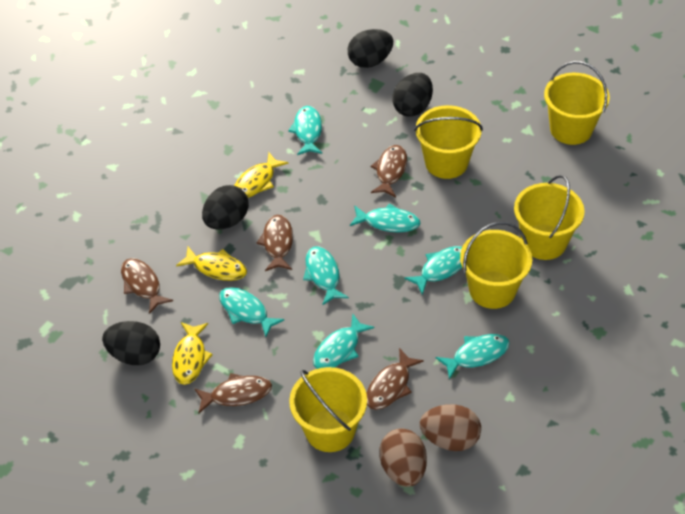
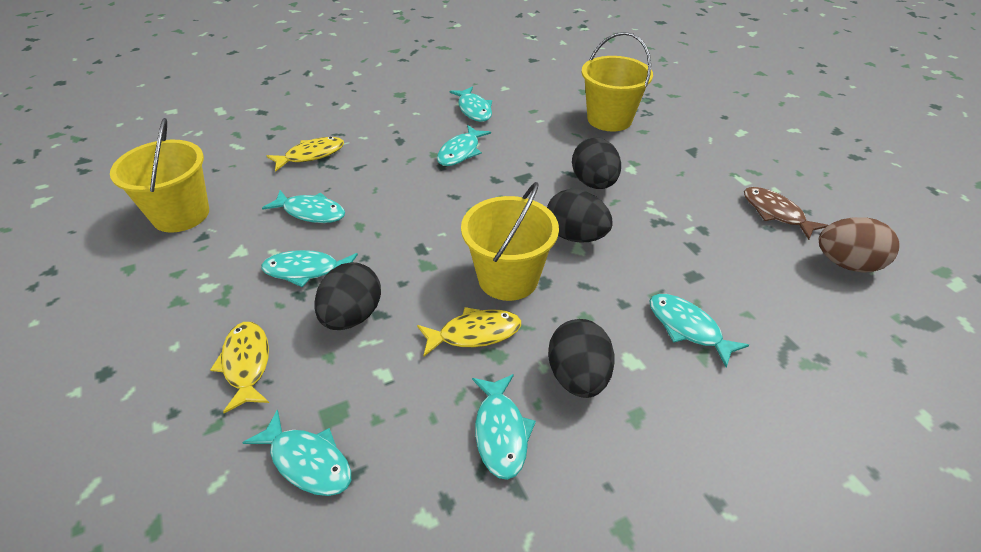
brown egg: 2 -> 1
brown fish: 5 -> 1
yellow bucket: 5 -> 3

